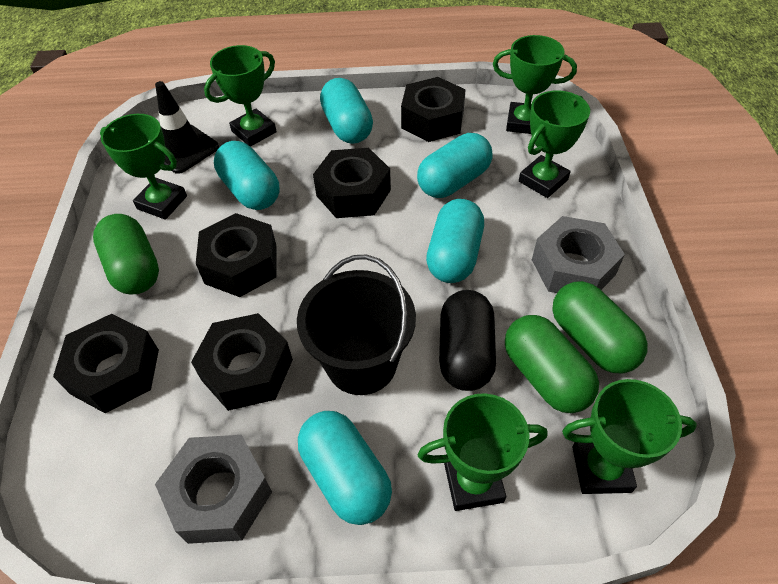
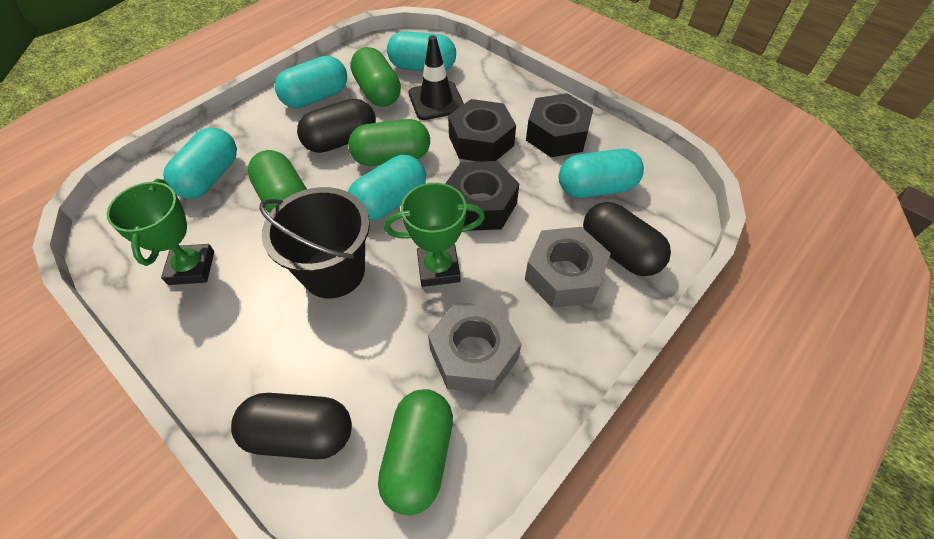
black capsule: 1 -> 3
black nut: 5 -> 3
green capsule: 3 -> 4
green trophy: 6 -> 2

